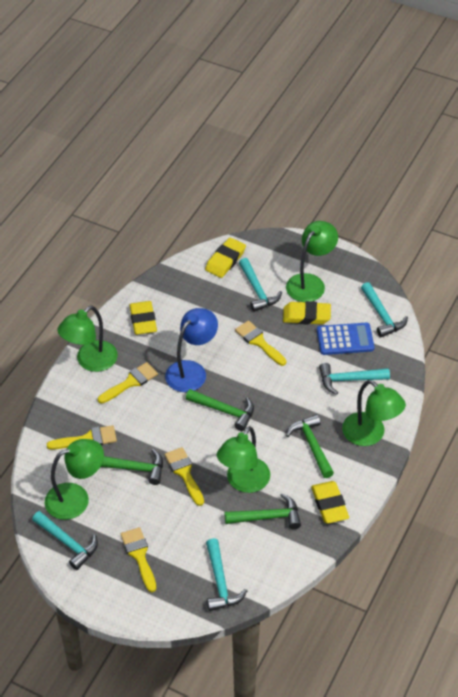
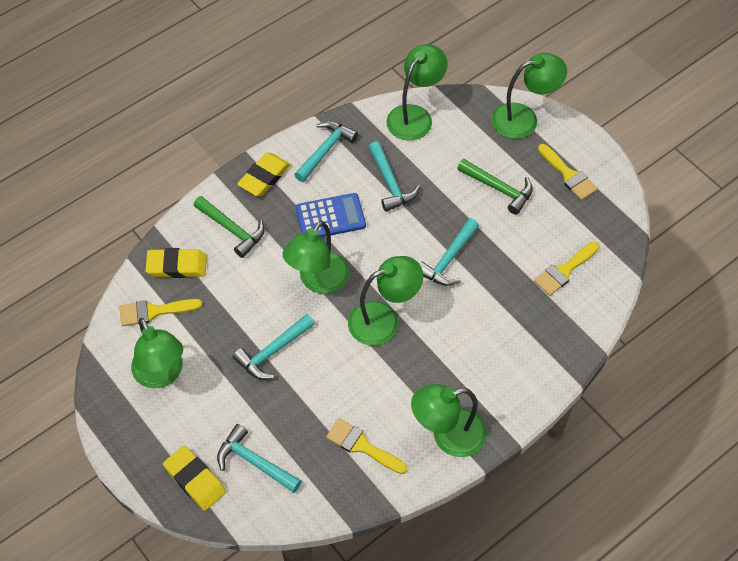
blue lamp: 1 -> 0
green hammer: 4 -> 2
green lamp: 5 -> 6
yellow brush: 5 -> 4
yellow eraser: 4 -> 3

